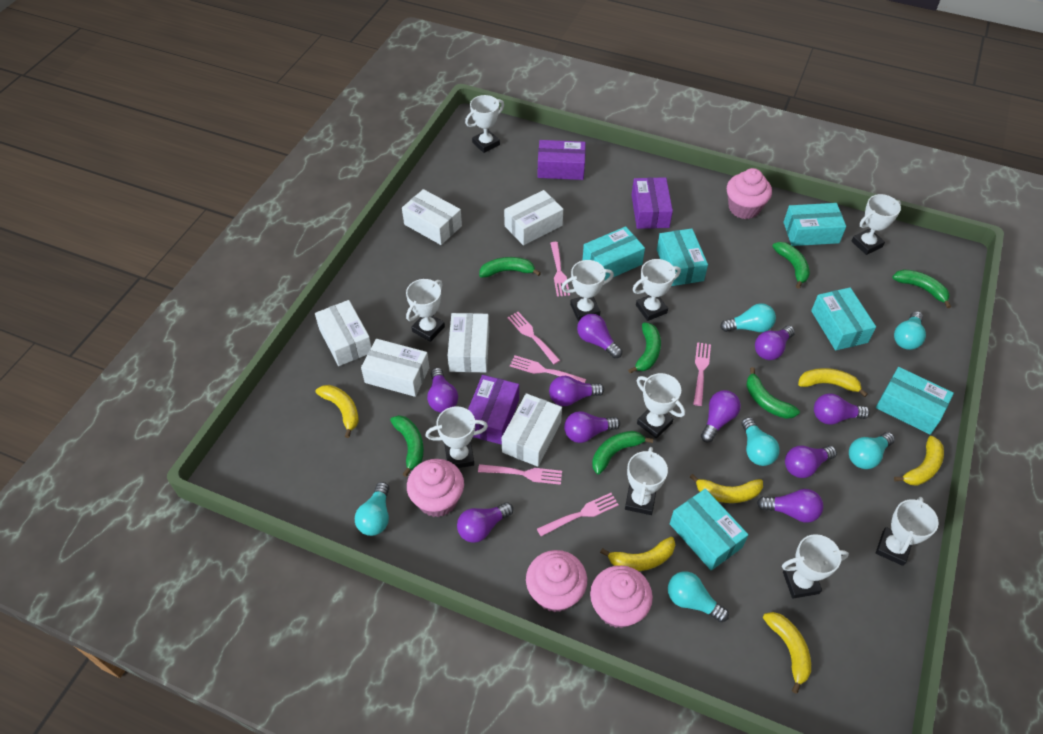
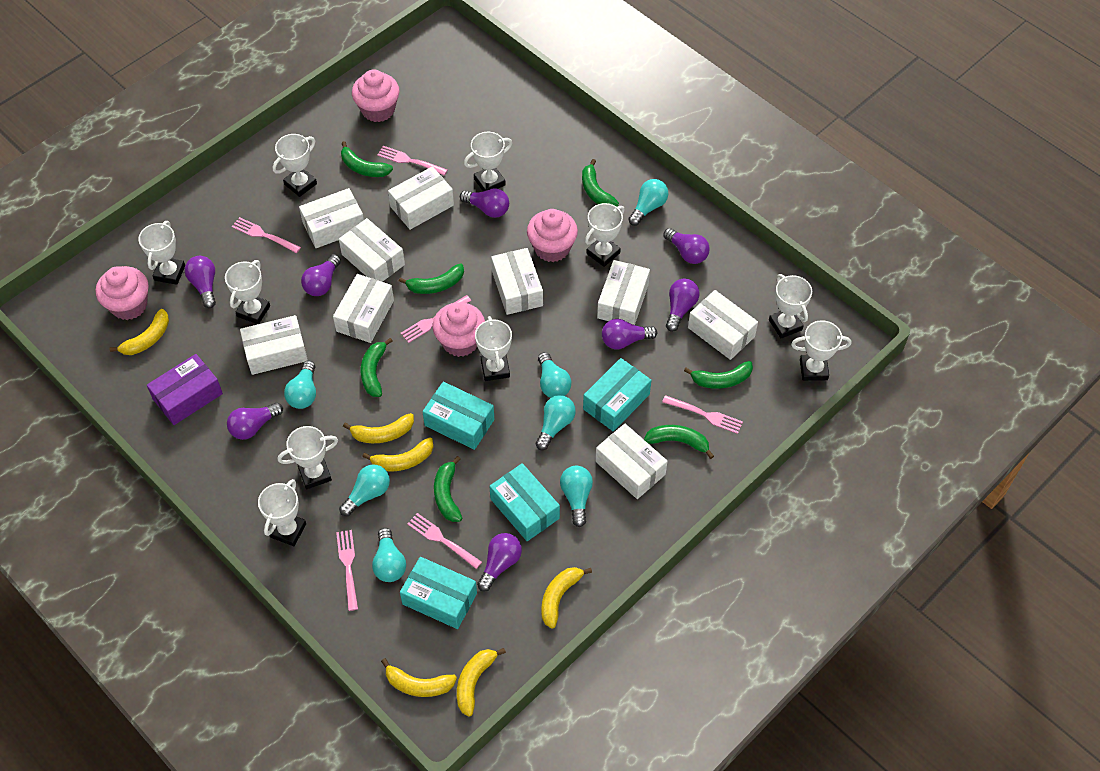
purple box: 3 -> 1
purple light bulb: 10 -> 8
turquoise box: 6 -> 4
turquoise light bulb: 6 -> 7
white box: 6 -> 9

